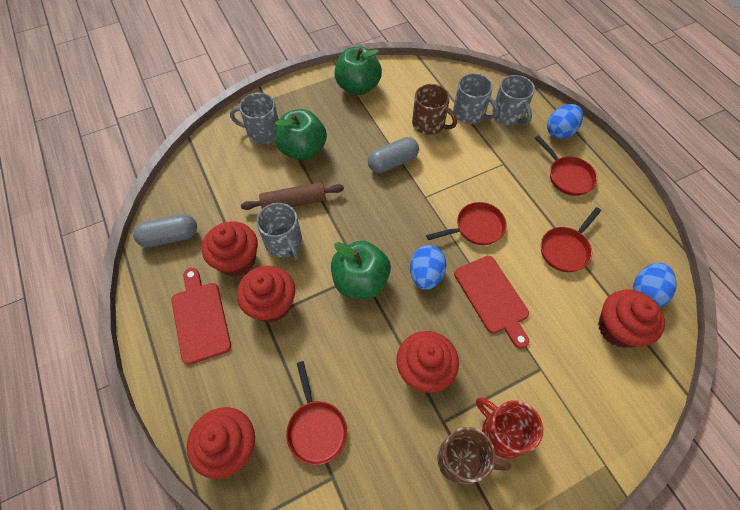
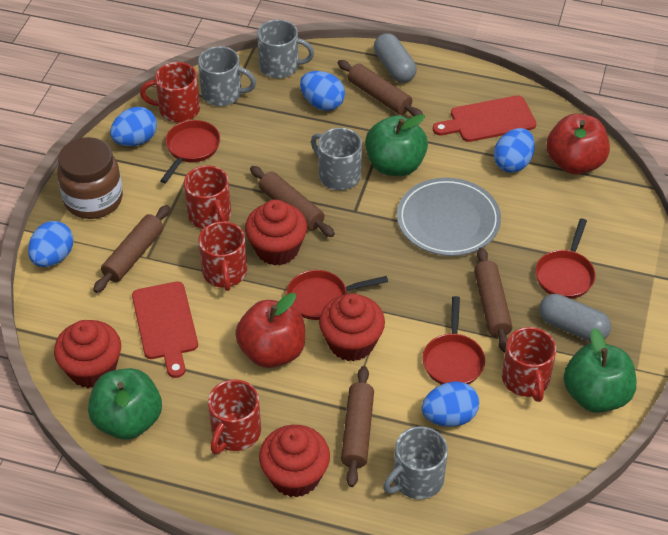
blue egg: 3 -> 5
brown jar: 0 -> 1
brown mug: 2 -> 0
brown rolling pin: 1 -> 5
grey plate: 0 -> 1
red apple: 0 -> 2
red cupcake: 5 -> 4
red mug: 1 -> 5

